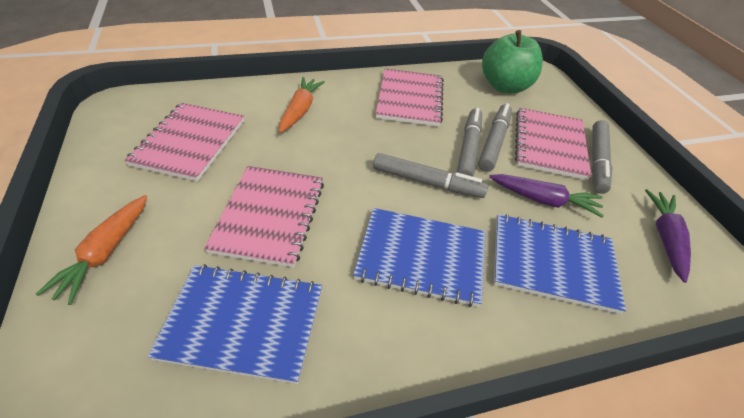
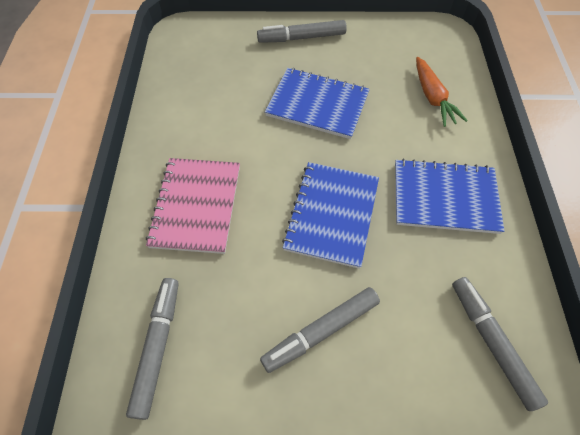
green apple: 1 -> 0
orange carrot: 2 -> 1
pink notebook: 4 -> 1
purple carrot: 2 -> 0

